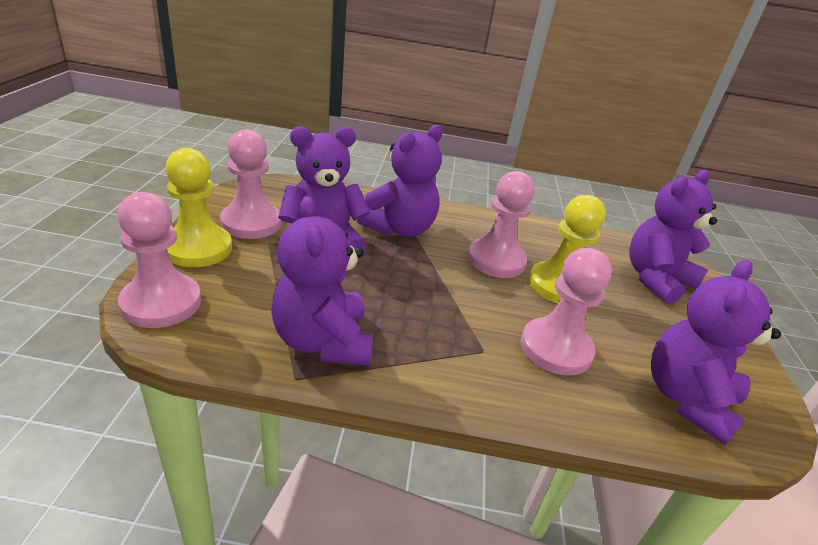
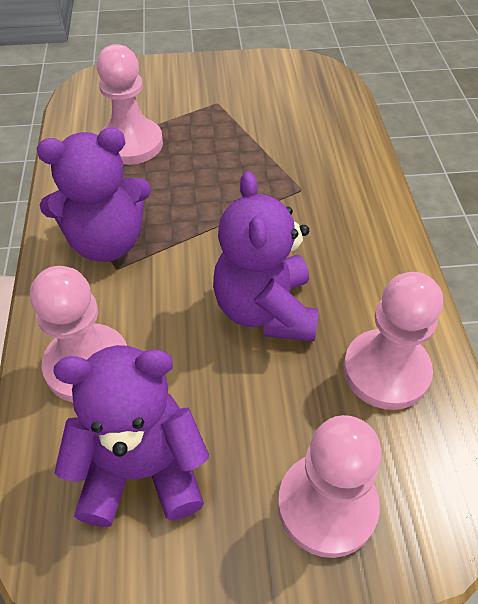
purple teddy bear: 5 -> 3
yellow pawn: 2 -> 0

